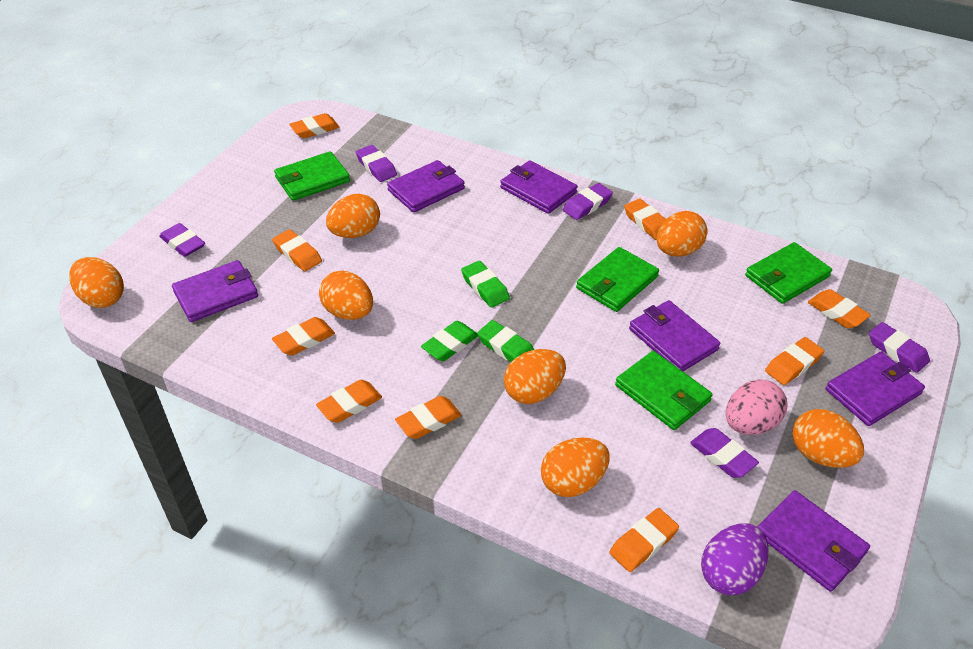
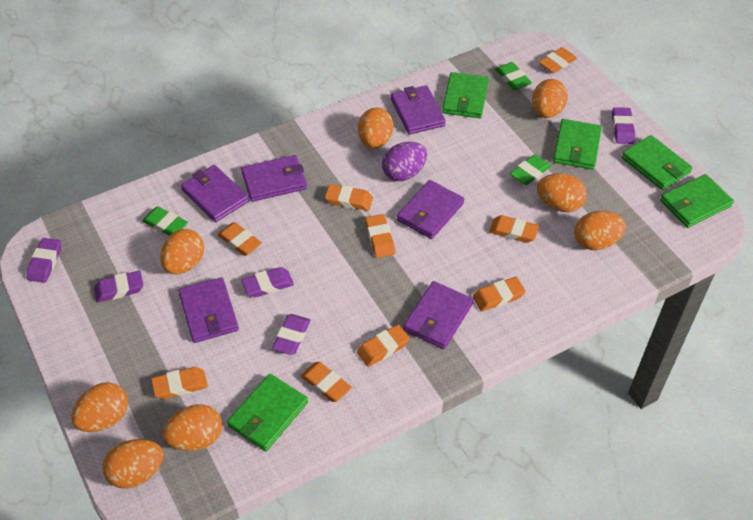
green wallet: 4 -> 5
orange egg: 7 -> 8
pink egg: 1 -> 0

